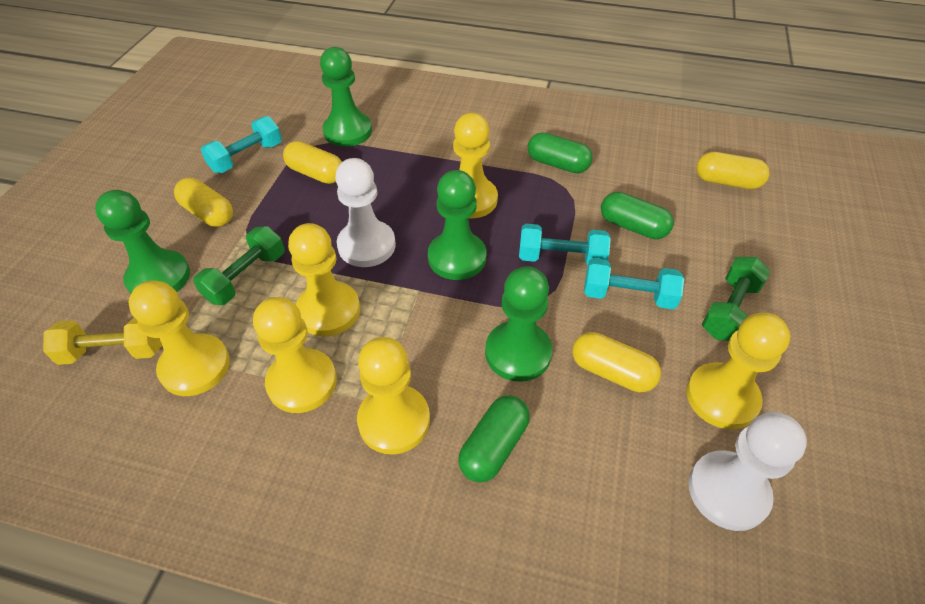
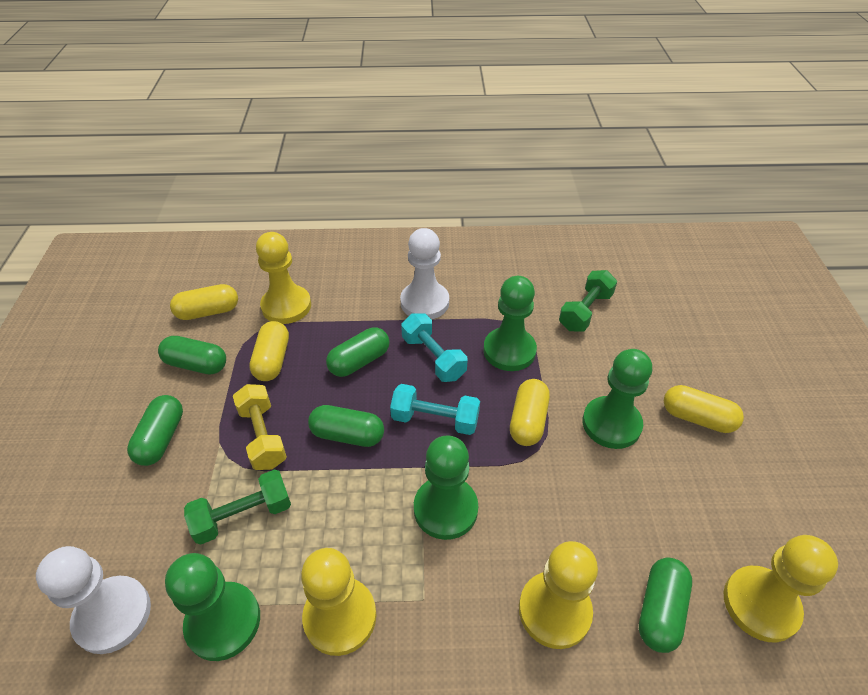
green capsule: 3 -> 5
turquoise dumbbell: 3 -> 2
yellow pawn: 6 -> 4

